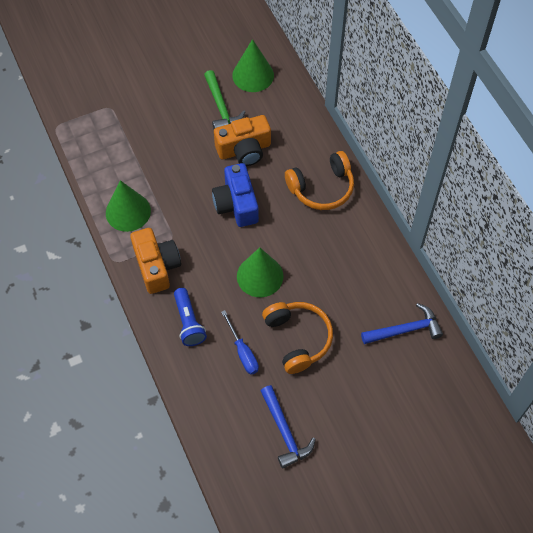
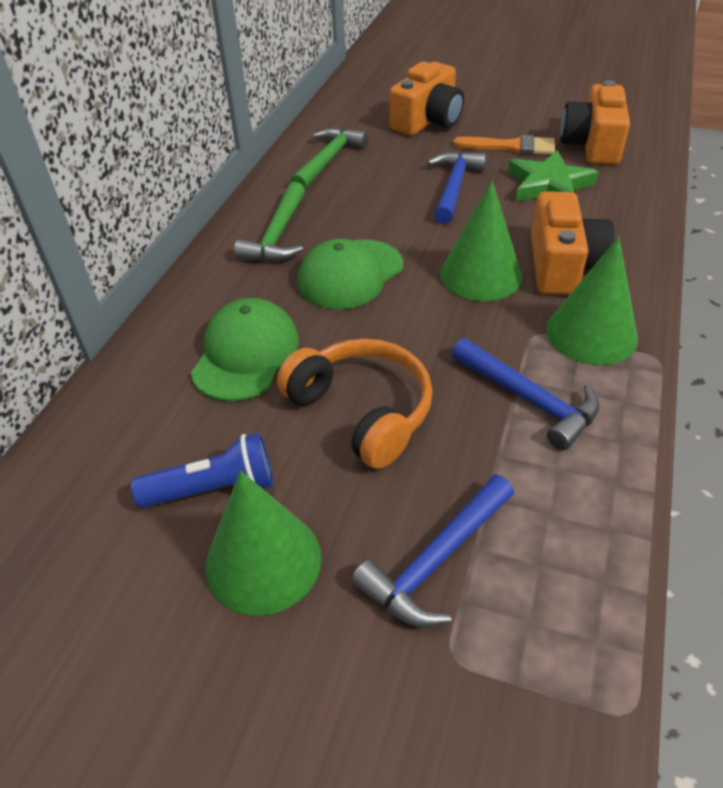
blue camera: 1 -> 0
blue hammer: 2 -> 3
blue screwdriver: 1 -> 0
green cap: 0 -> 2
green hammer: 1 -> 2
green star: 0 -> 1
orange brush: 0 -> 1
orange camera: 2 -> 3
orange headphones: 2 -> 1

